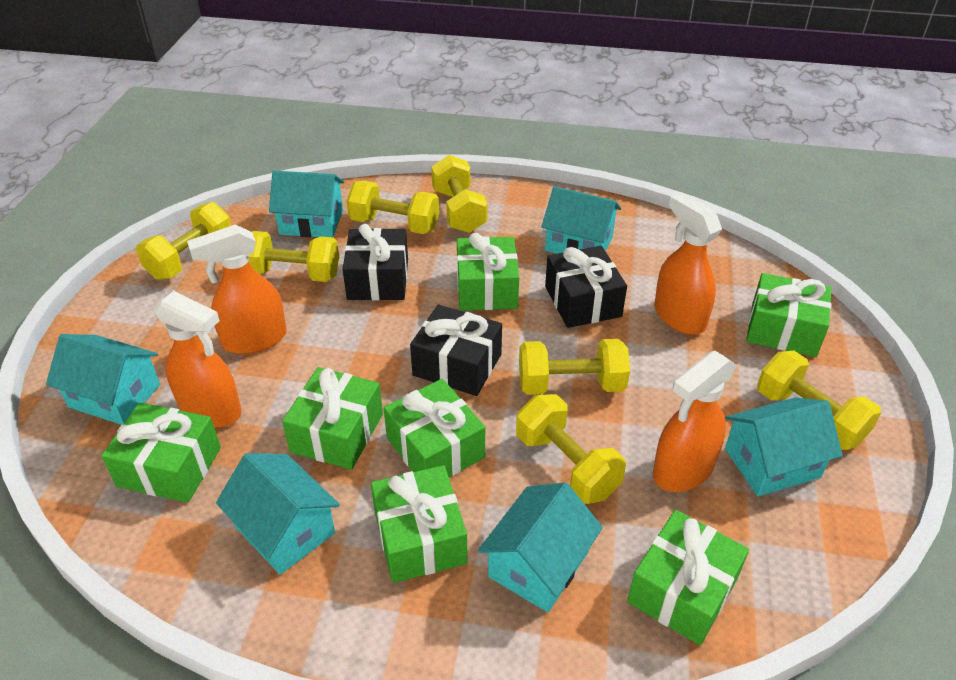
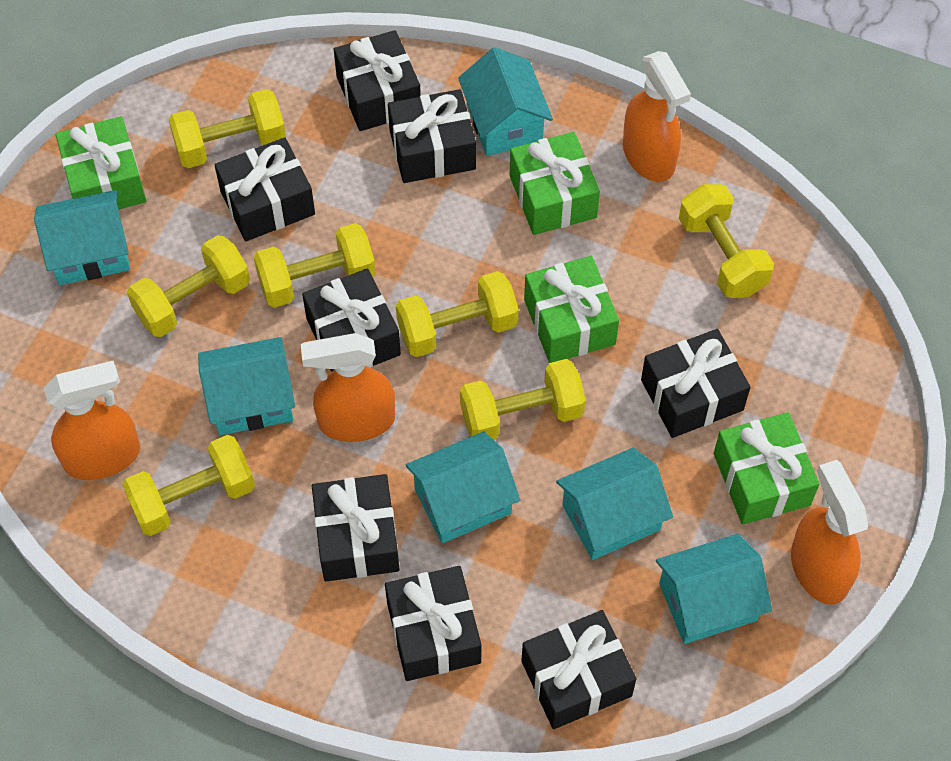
black gift: 3 -> 8
green gift: 7 -> 4

